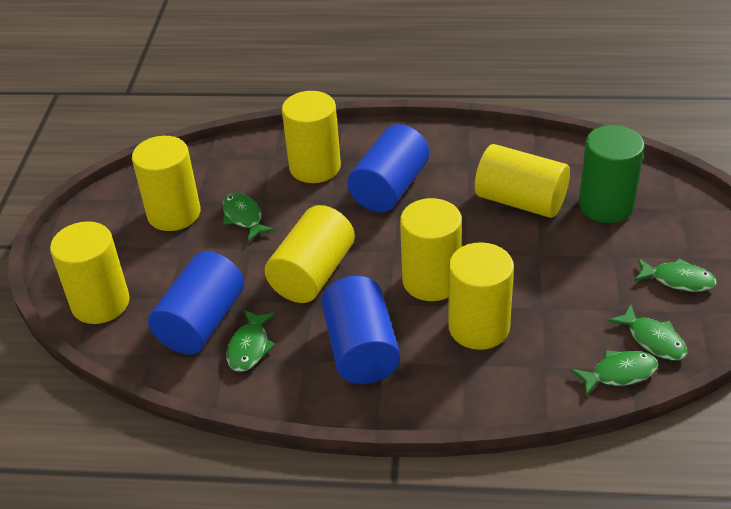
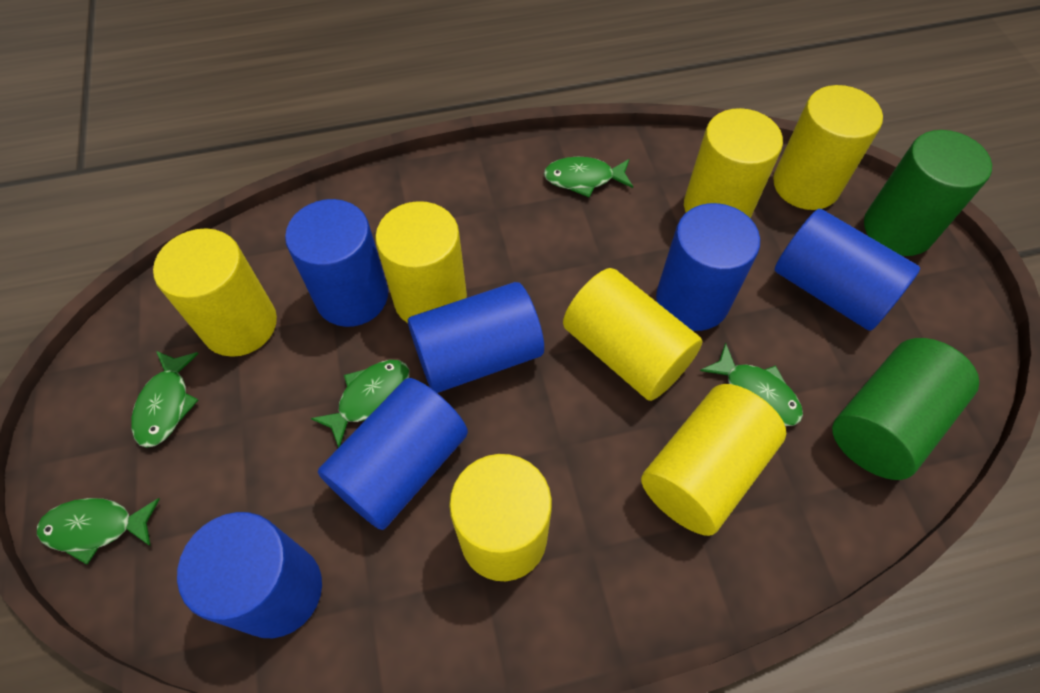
blue cylinder: 3 -> 6
green cylinder: 1 -> 2

